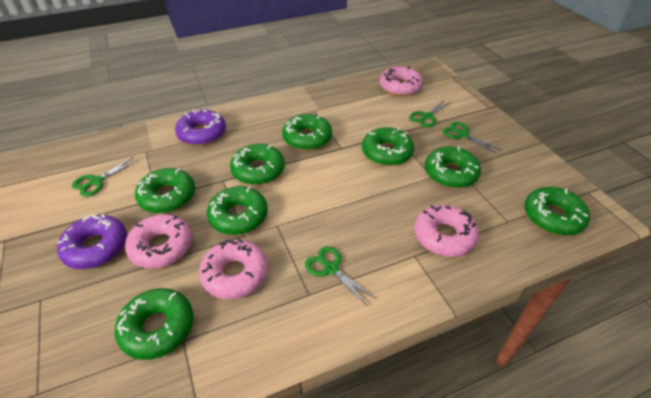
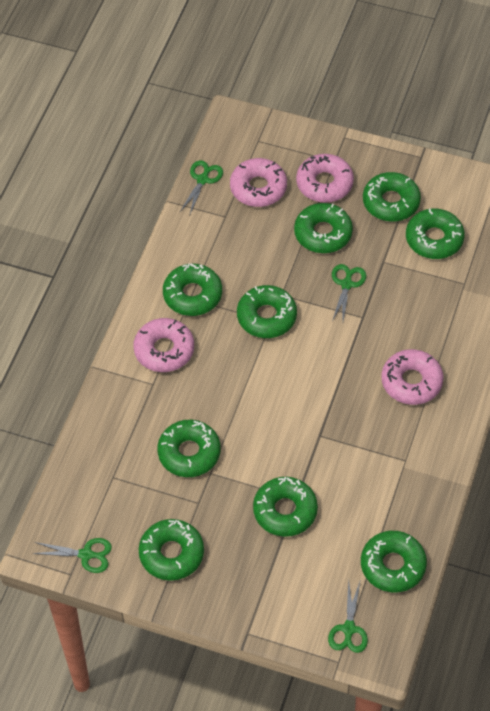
green donut: 8 -> 9
purple donut: 2 -> 0

